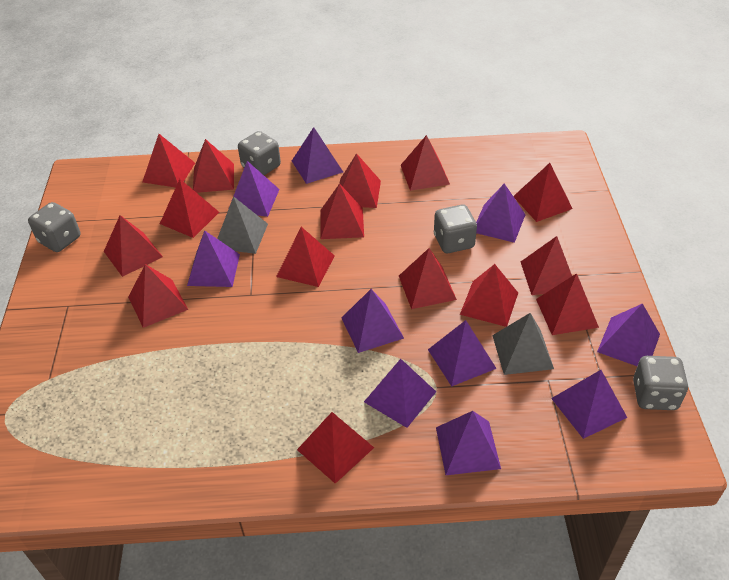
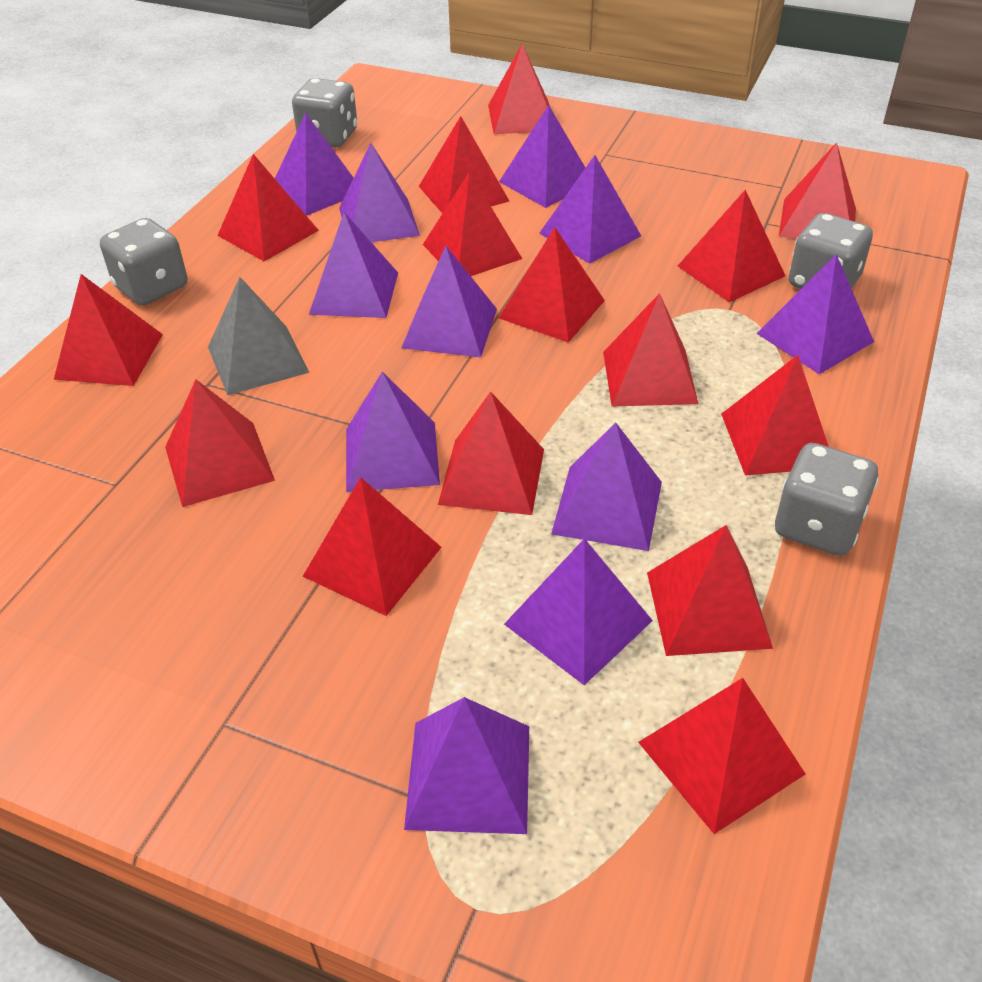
grey pyramid: 2 -> 1
purple pyramid: 10 -> 11

